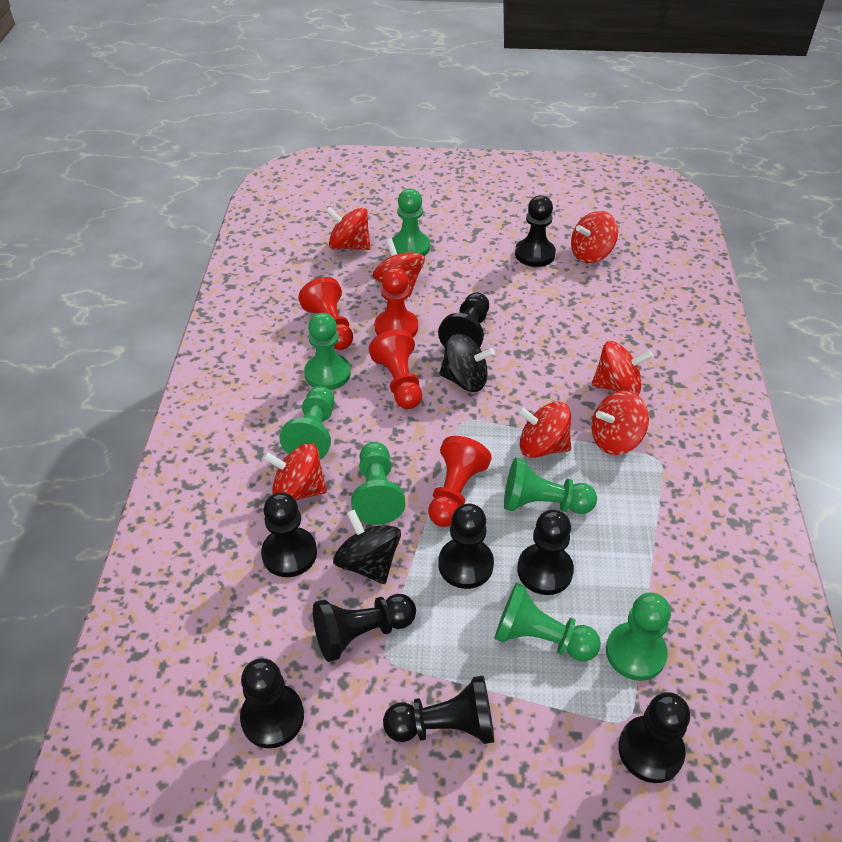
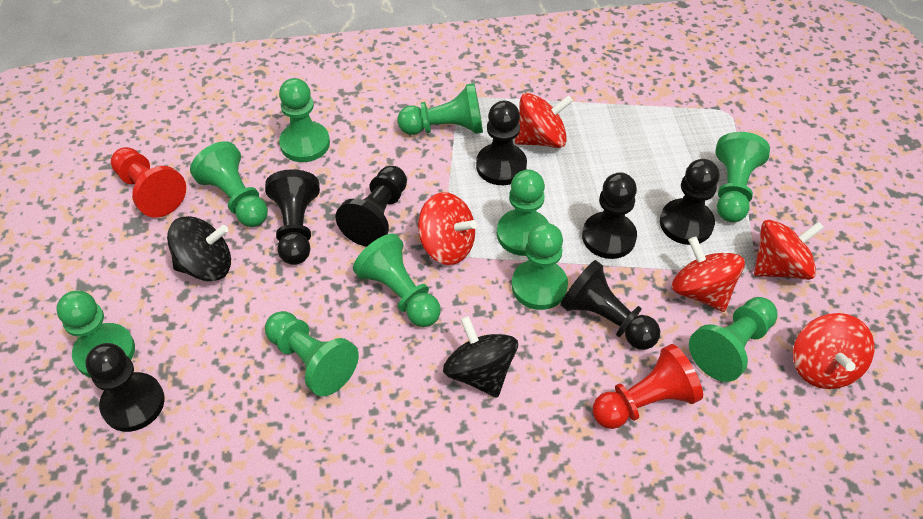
black pawn: 9 -> 7
green pawn: 7 -> 10
red pawn: 4 -> 2
red spinning top: 7 -> 5

